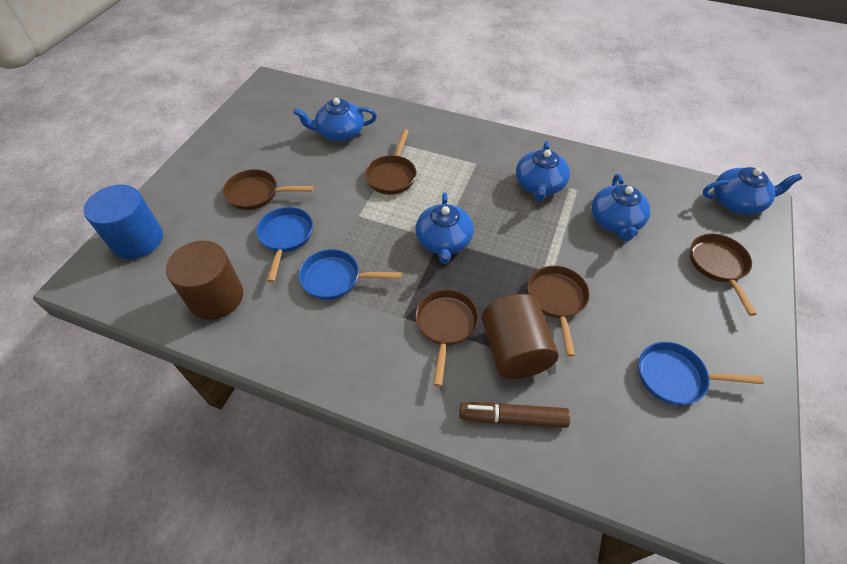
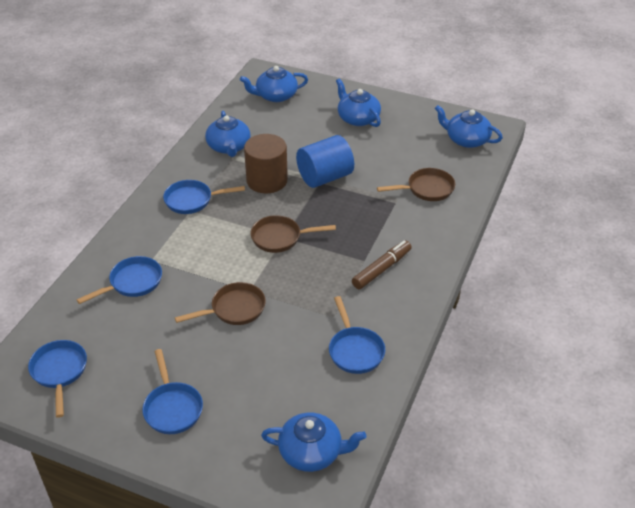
blue pan: 3 -> 5
brown cylinder: 2 -> 1
brown pan: 5 -> 3

